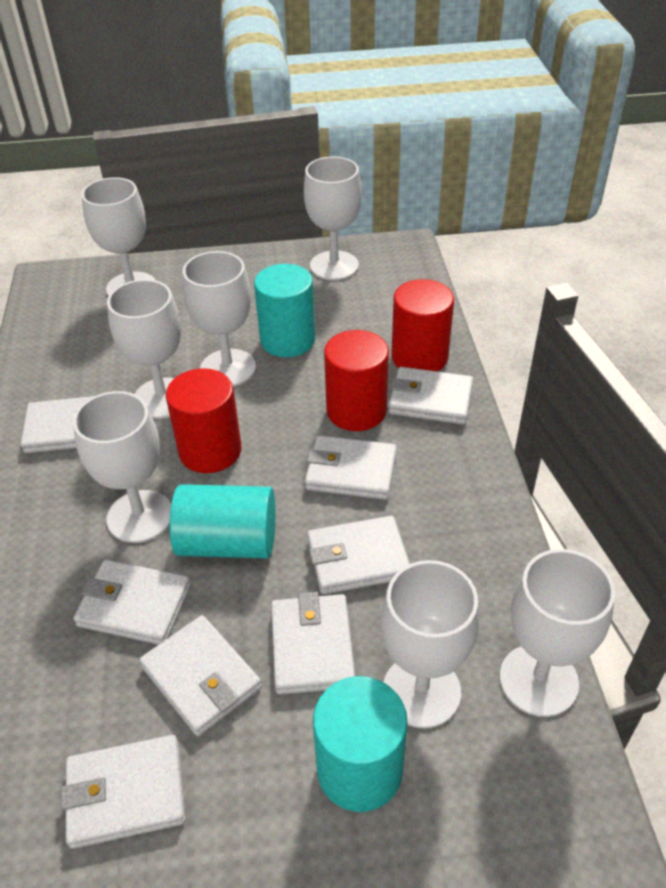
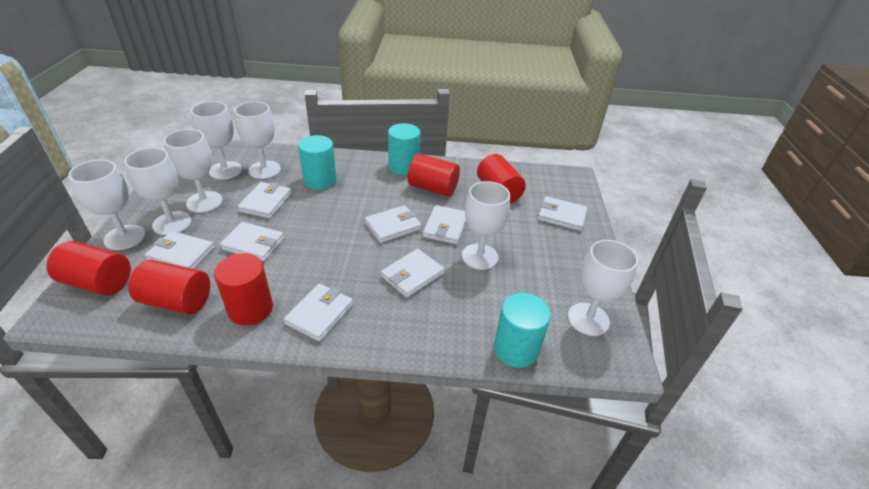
red cylinder: 3 -> 5

